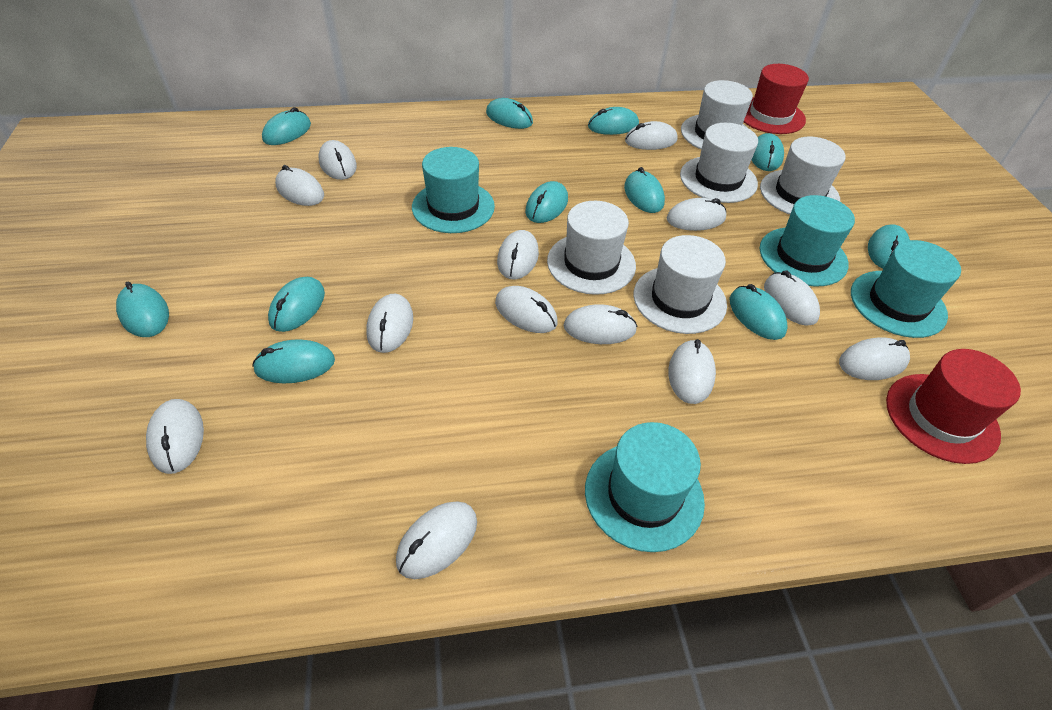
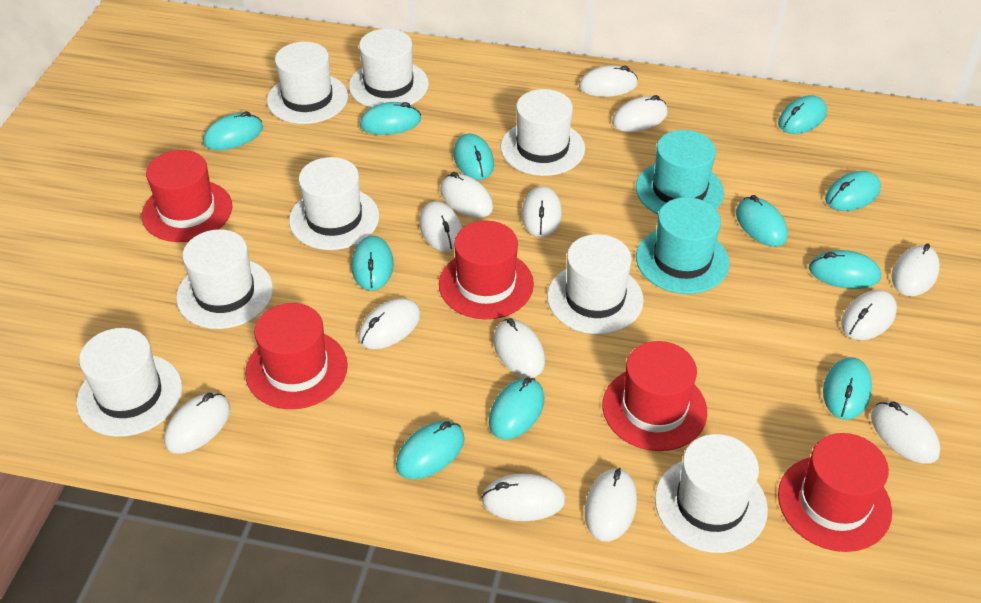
red hat: 2 -> 5
turquoise hat: 4 -> 2
white hat: 5 -> 8

